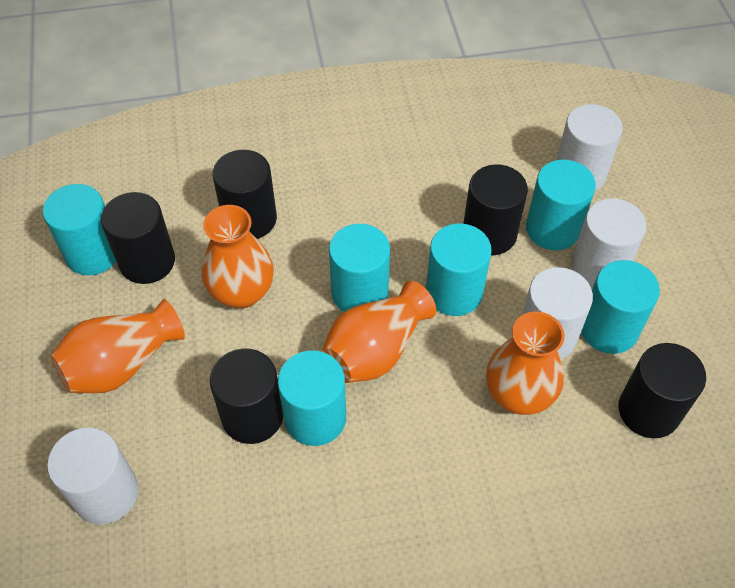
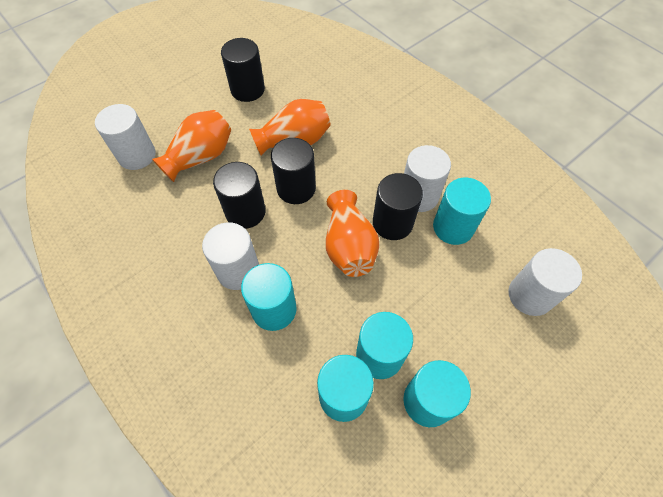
black cylinder: 5 -> 4
orange vase: 4 -> 3
turquoise cylinder: 6 -> 5

